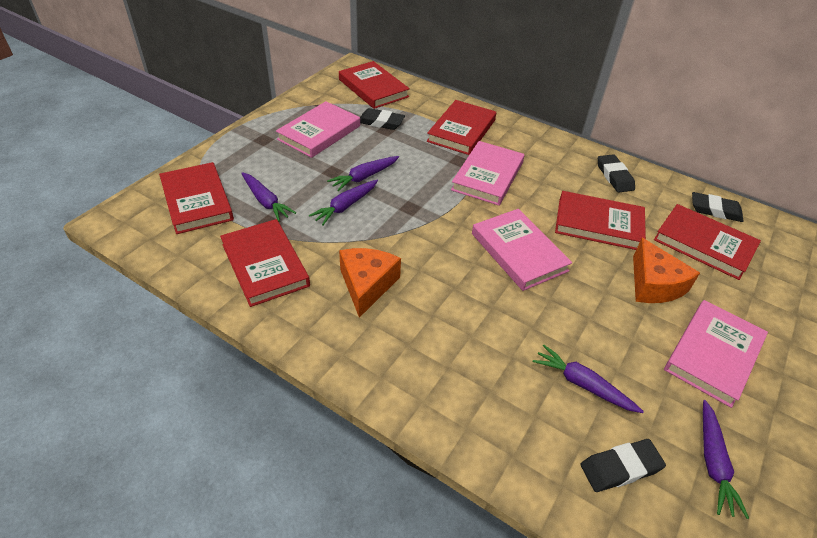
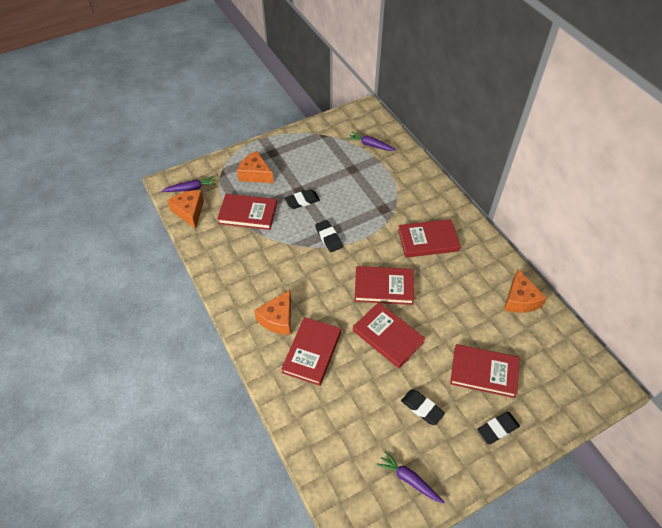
orange cheese: 2 -> 4
pink book: 4 -> 0
purple carrot: 5 -> 3

